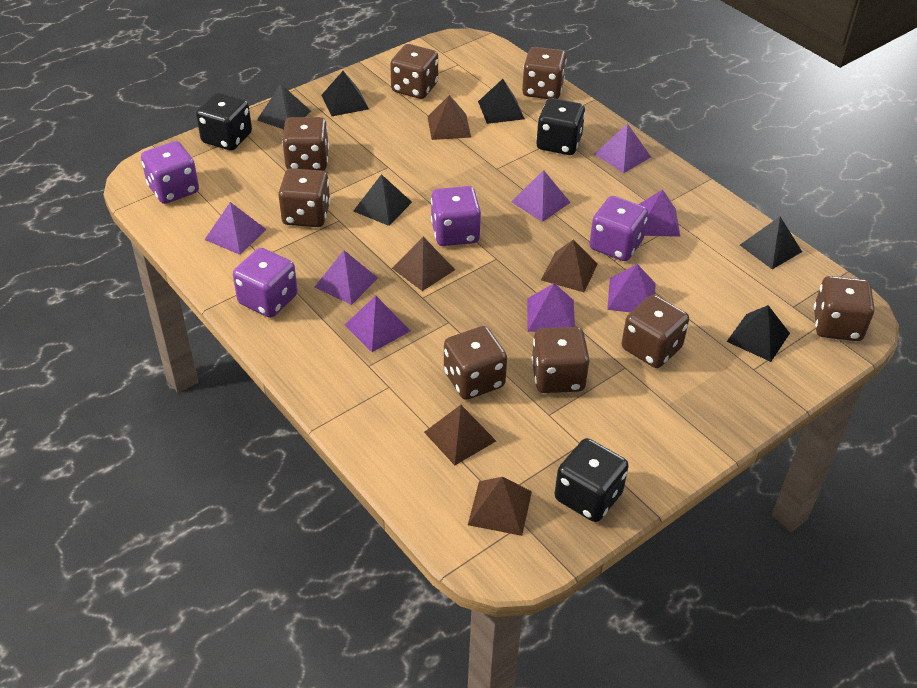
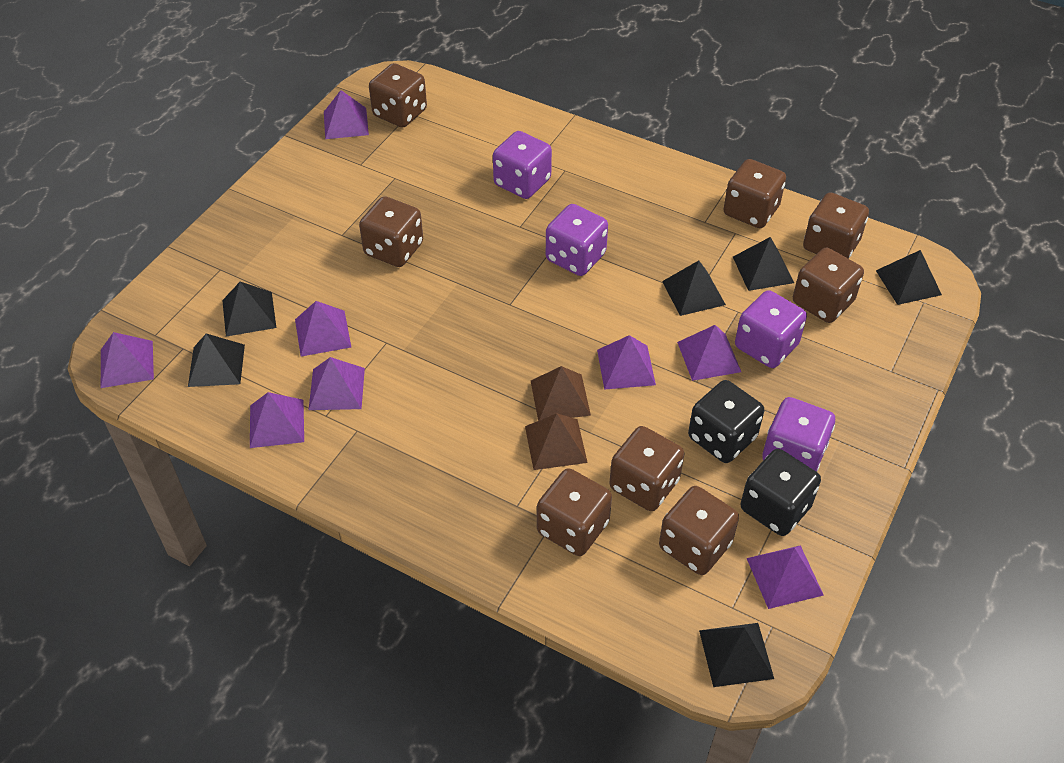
black dice: 3 -> 2
brown pyramid: 5 -> 2

